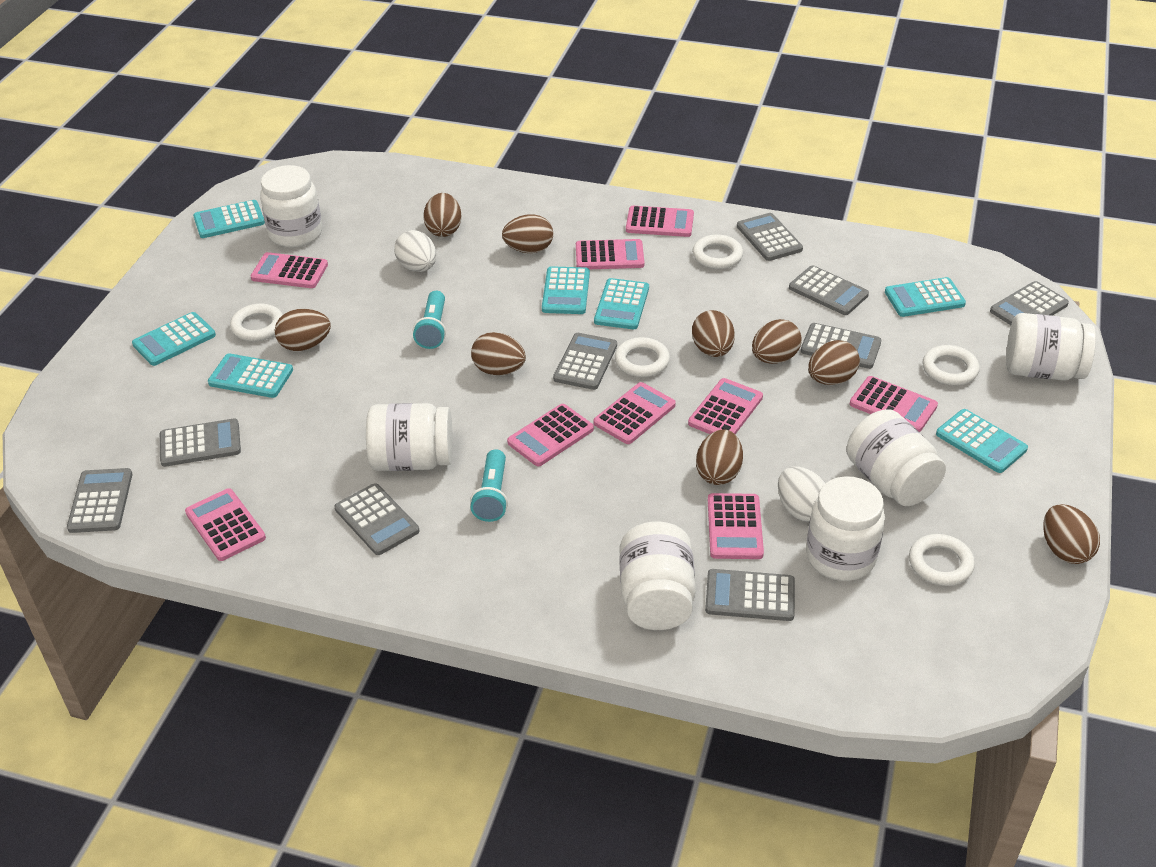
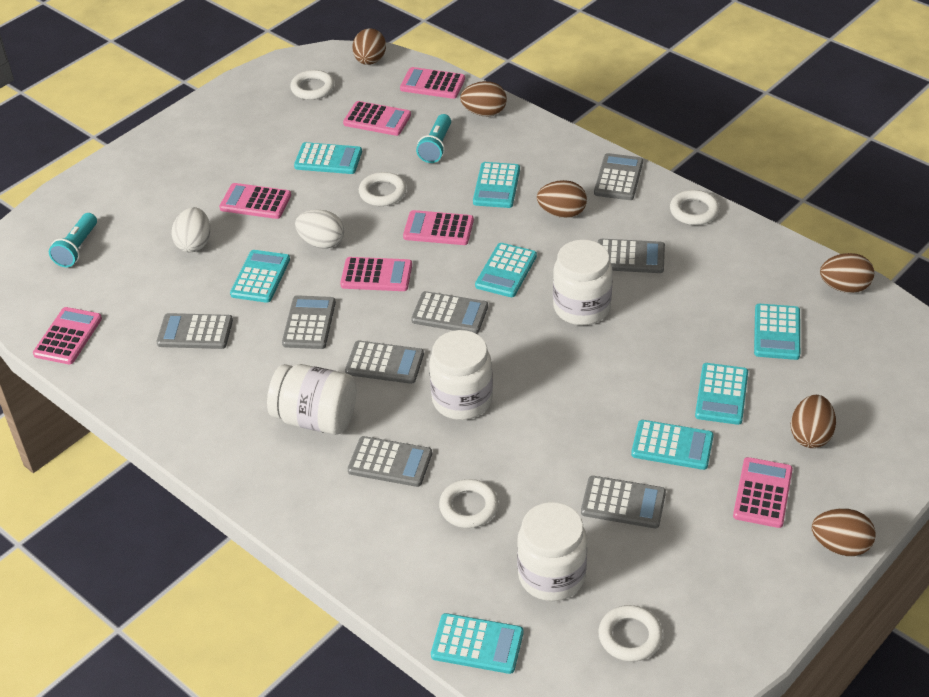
brown egg: 9 -> 6
grey calculator: 9 -> 8
pink calculator: 9 -> 7
turquoise calculator: 7 -> 8
white jar: 6 -> 4

